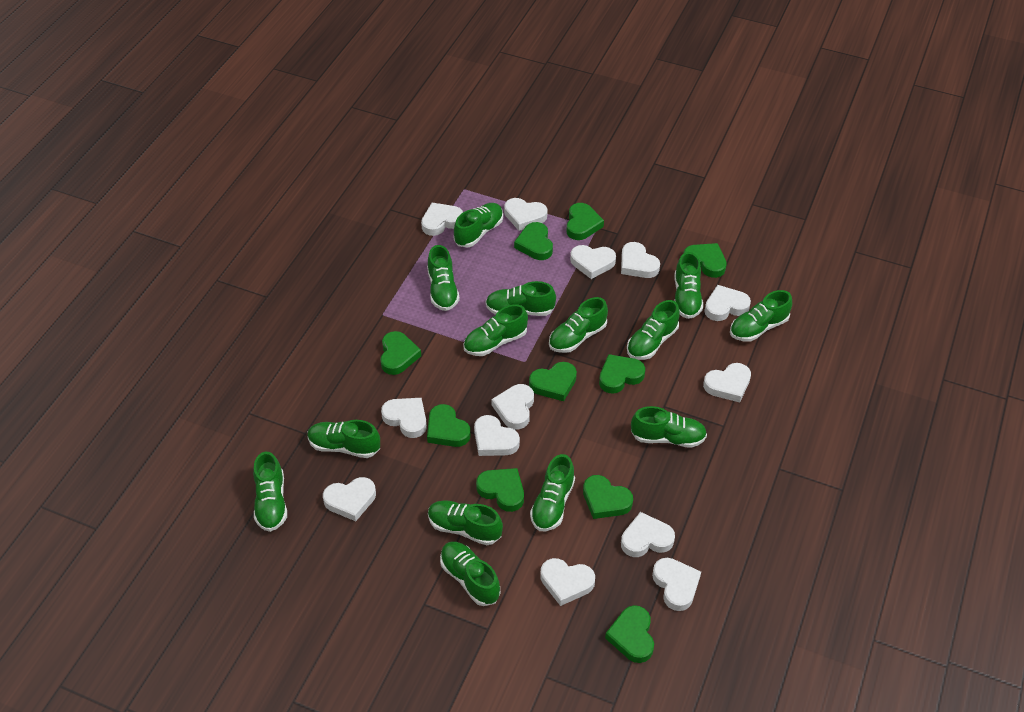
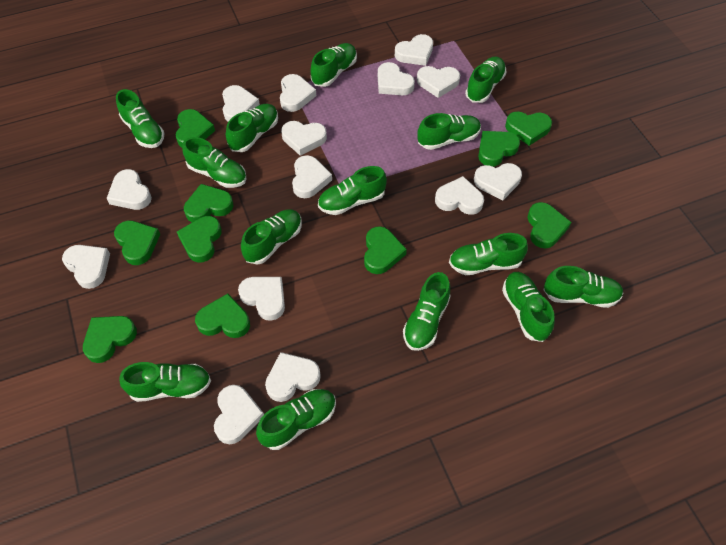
white heart: 13 -> 14

